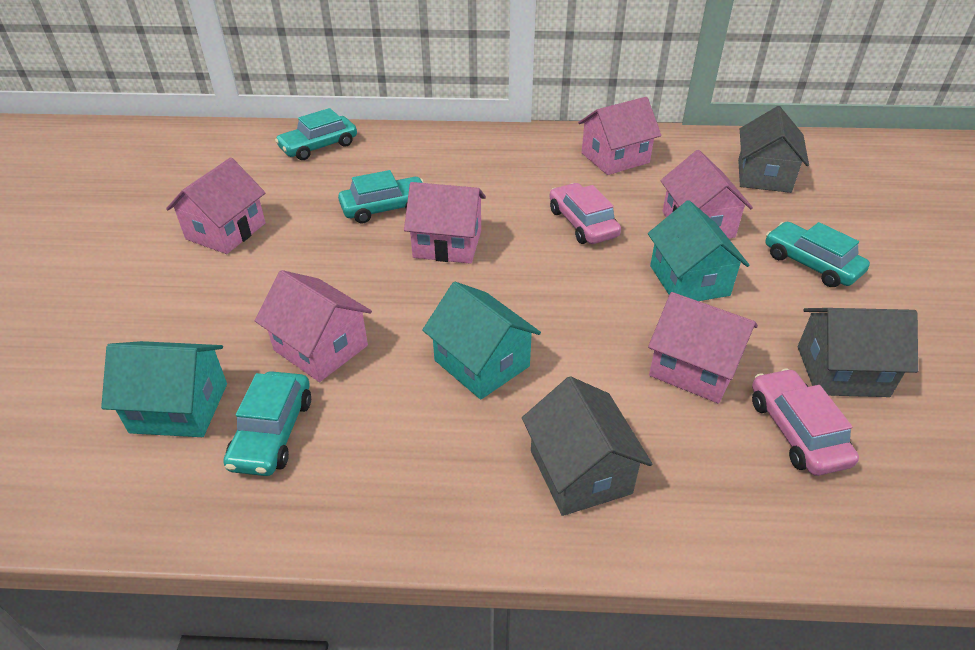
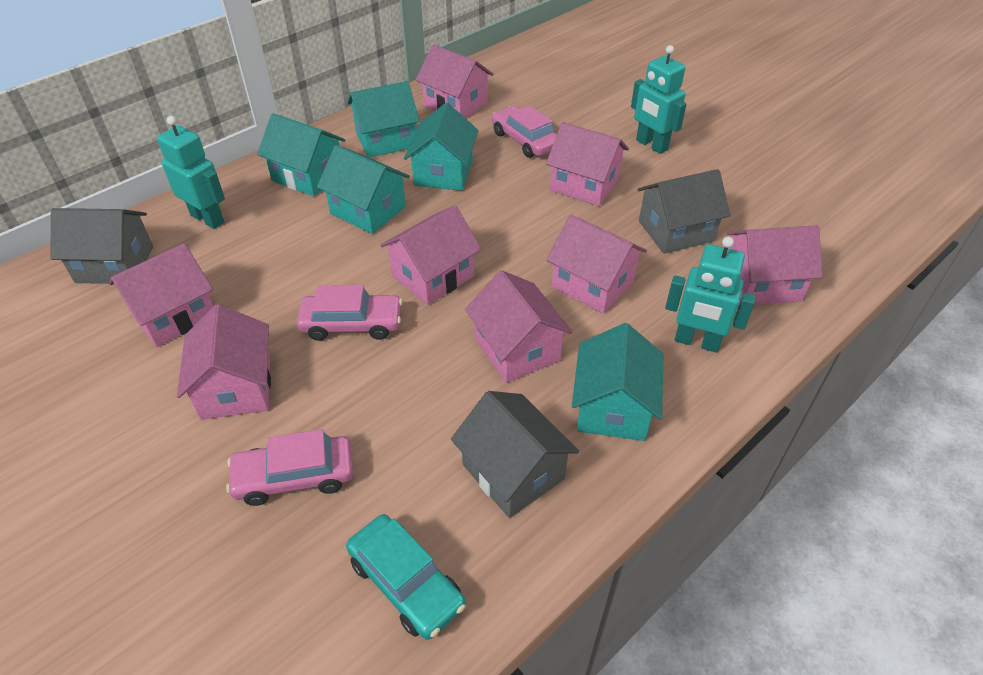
pink car: 2 -> 3
pink house: 6 -> 8
turquoise car: 4 -> 1
turquoise house: 3 -> 5
turquoise robot: 0 -> 3

